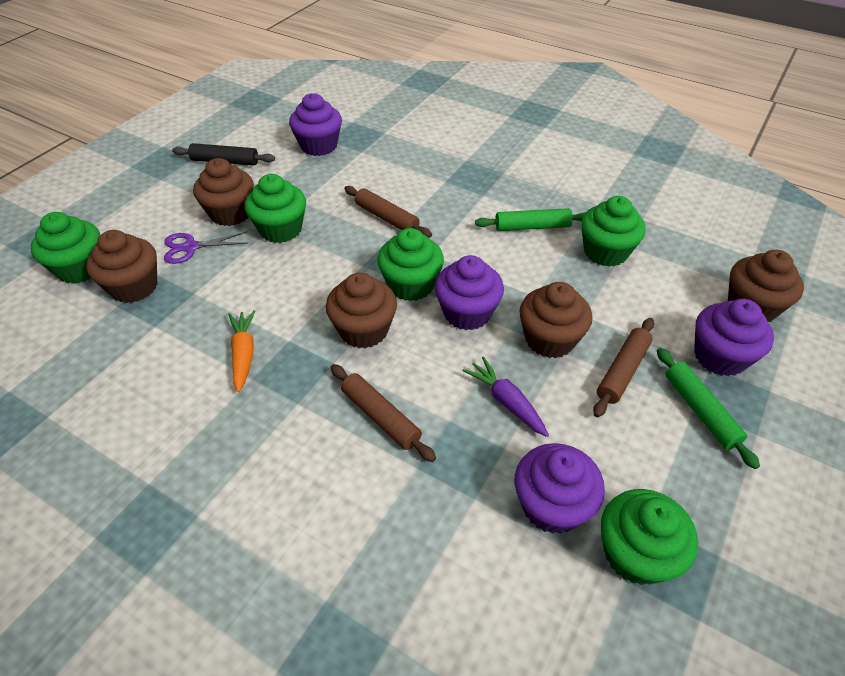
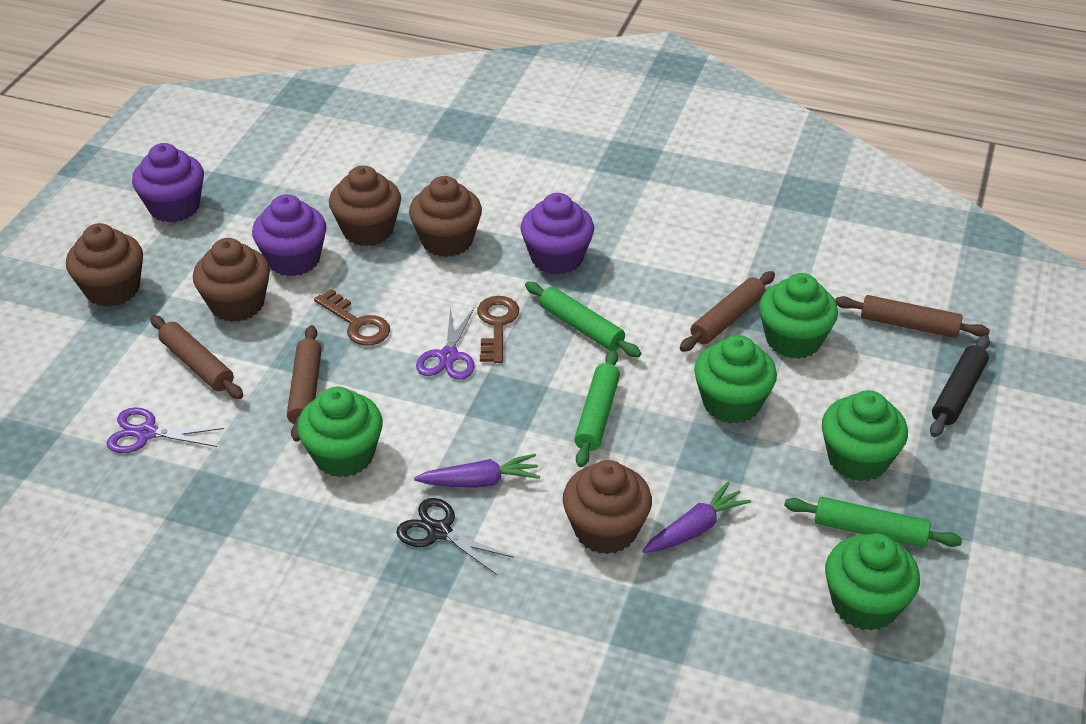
black scissors: 0 -> 1
brown key: 0 -> 2
brown rolling pin: 3 -> 4
green rolling pin: 2 -> 3
orange carrot: 1 -> 0
purple carrot: 1 -> 2
purple cupcake: 4 -> 3
purple scissors: 1 -> 2

